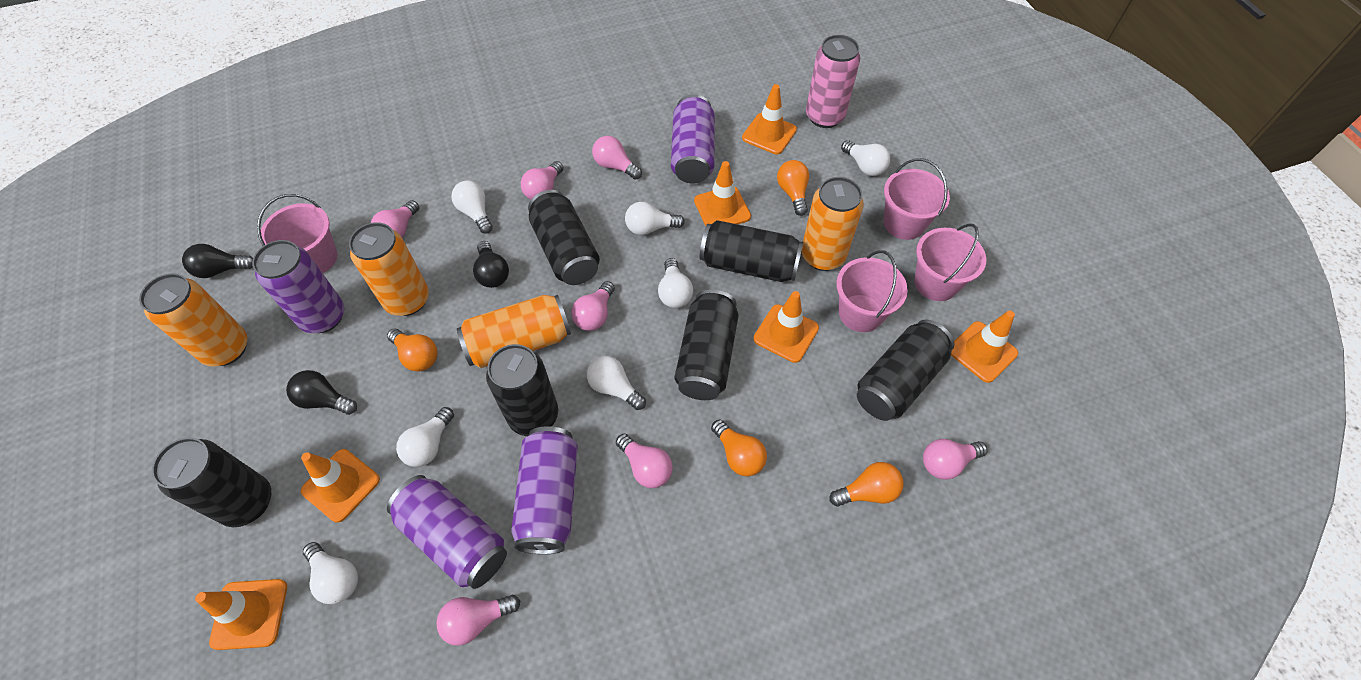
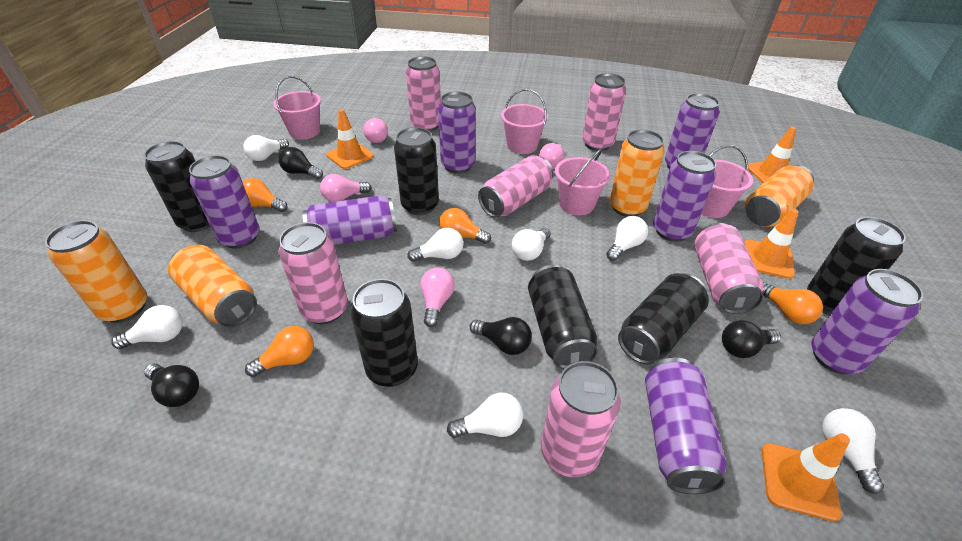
black light bulb: 3 -> 4
orange traffic cone: 6 -> 4
pink can: 1 -> 6
pink light bulb: 7 -> 4
purple can: 4 -> 7

